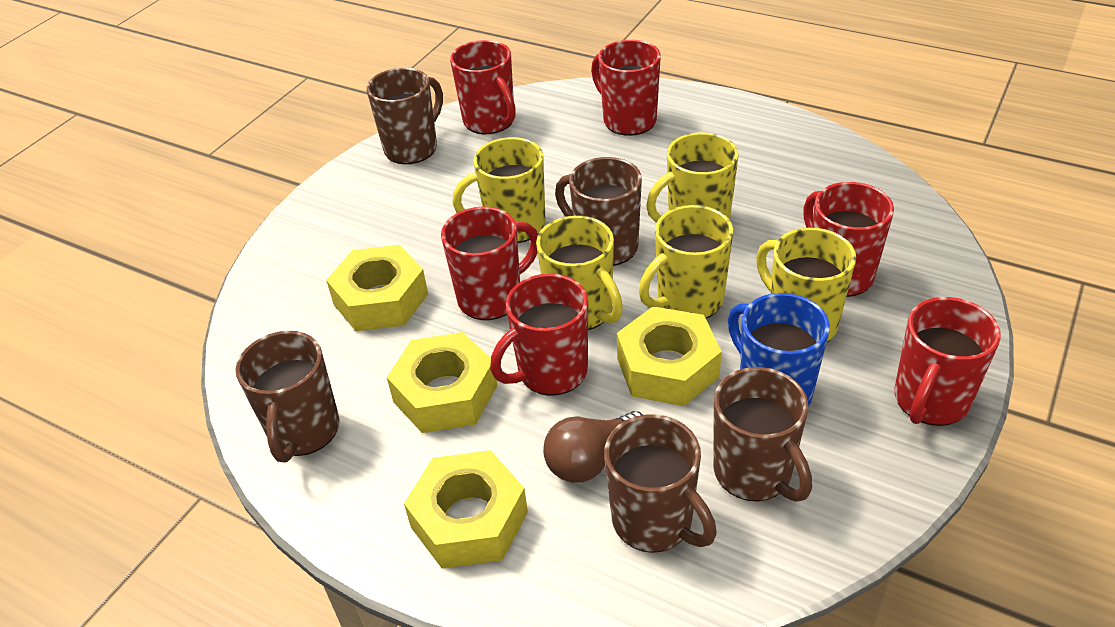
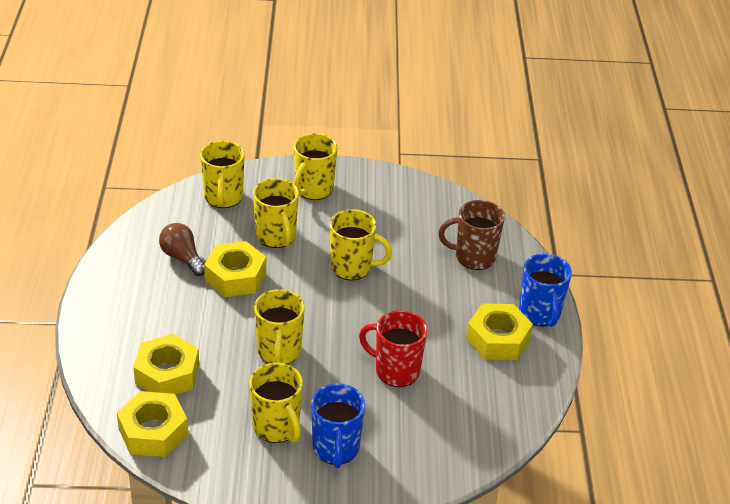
blue mug: 1 -> 2
brown mug: 5 -> 1
red mug: 6 -> 1
yellow mug: 5 -> 6

